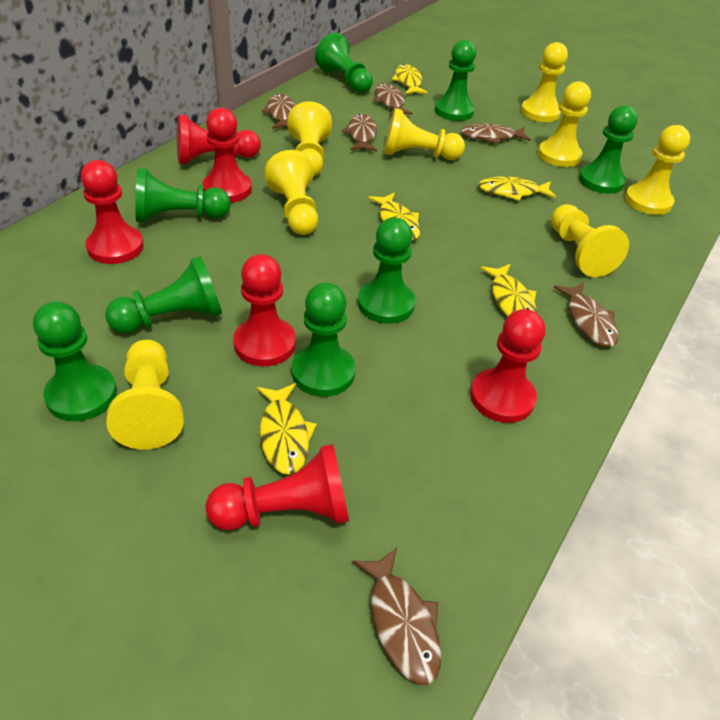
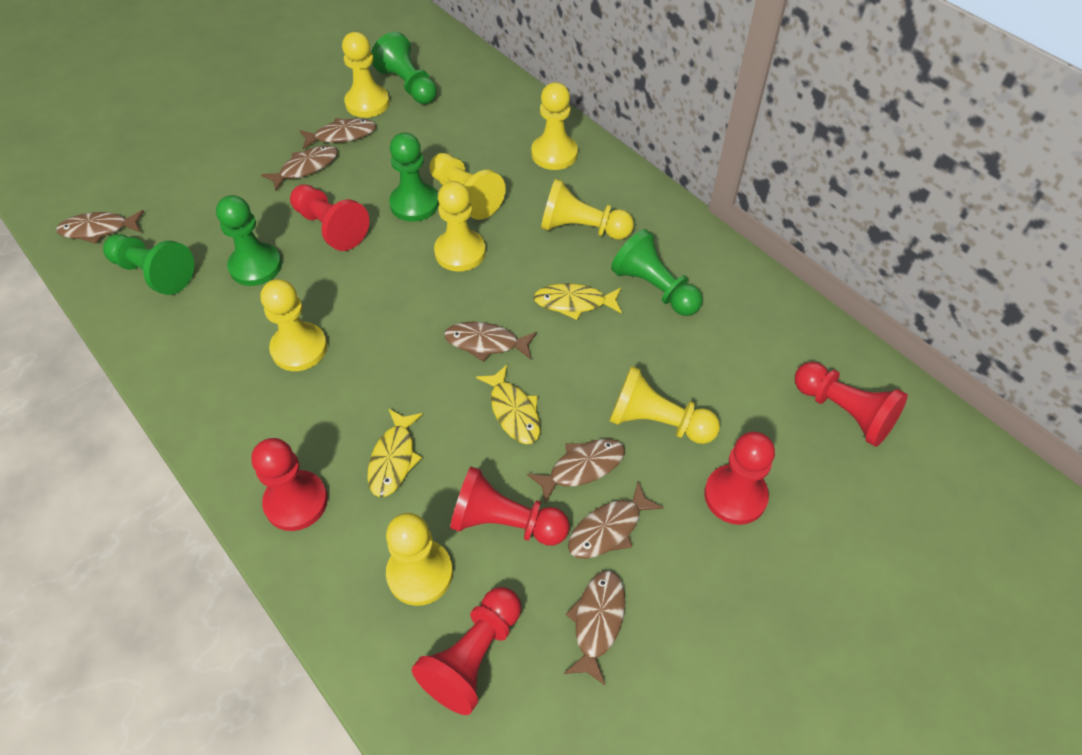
brown fish: 6 -> 7
green pawn: 8 -> 5
yellow fish: 5 -> 3

